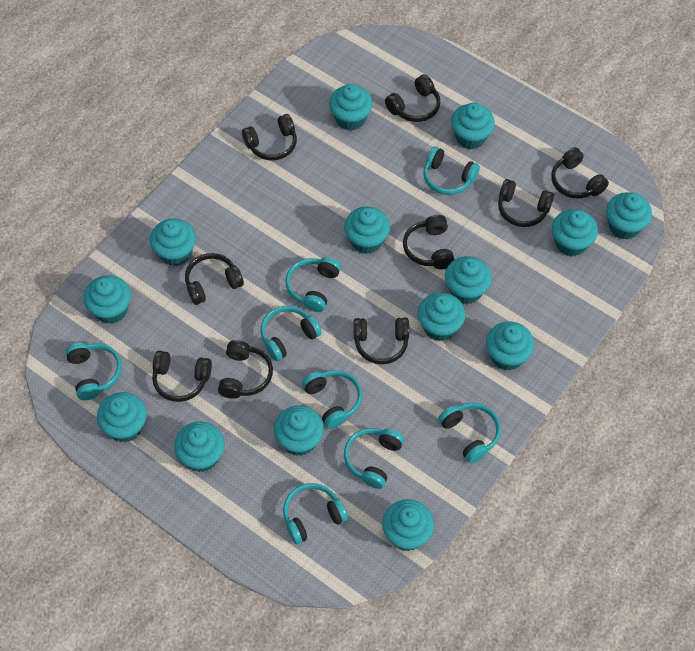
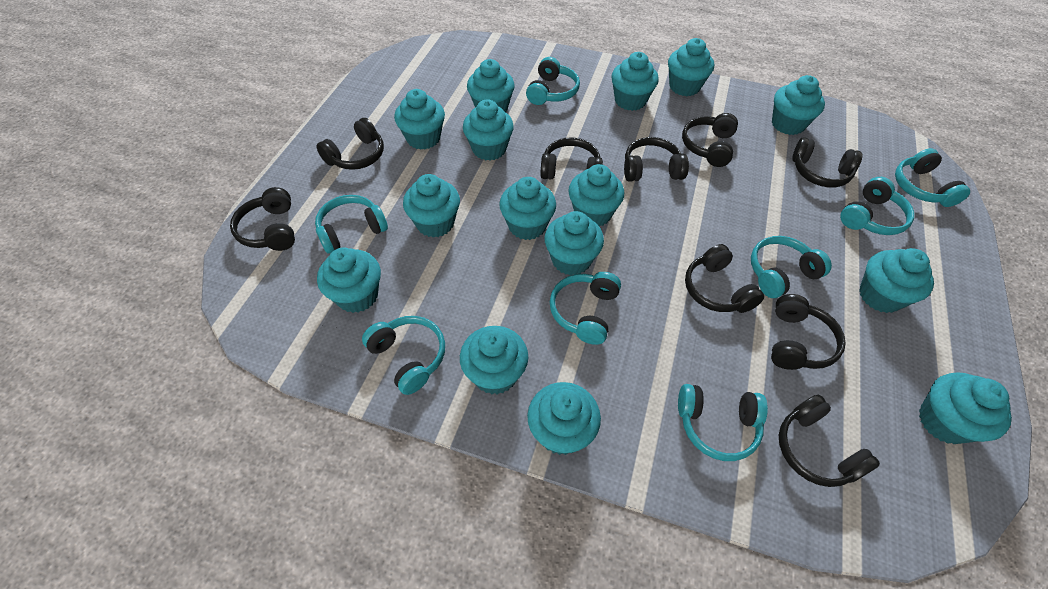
turquoise cupcake: 14 -> 15

